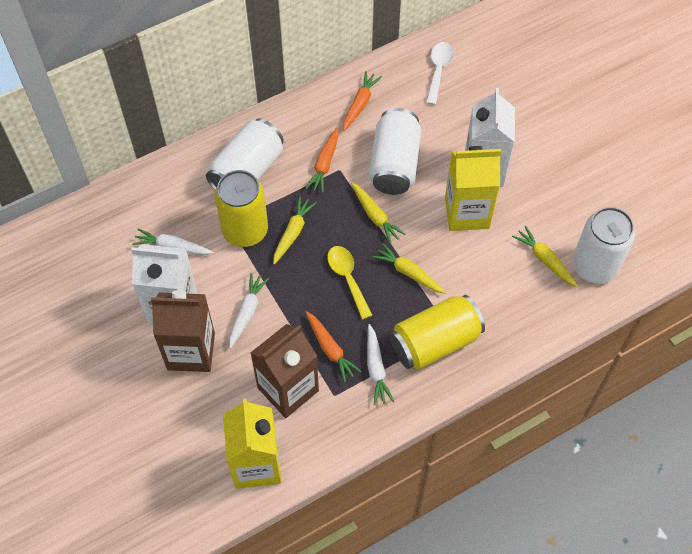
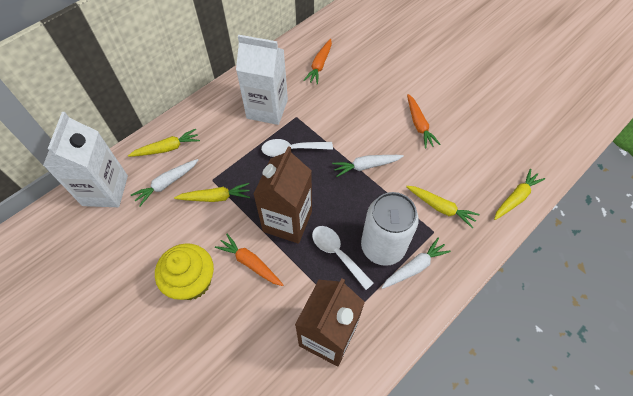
white can: 3 -> 1
white spoon: 1 -> 2
yellow can: 2 -> 0
yellow carton: 2 -> 0
yellow cupcake: 0 -> 1
yellow spoon: 1 -> 0

